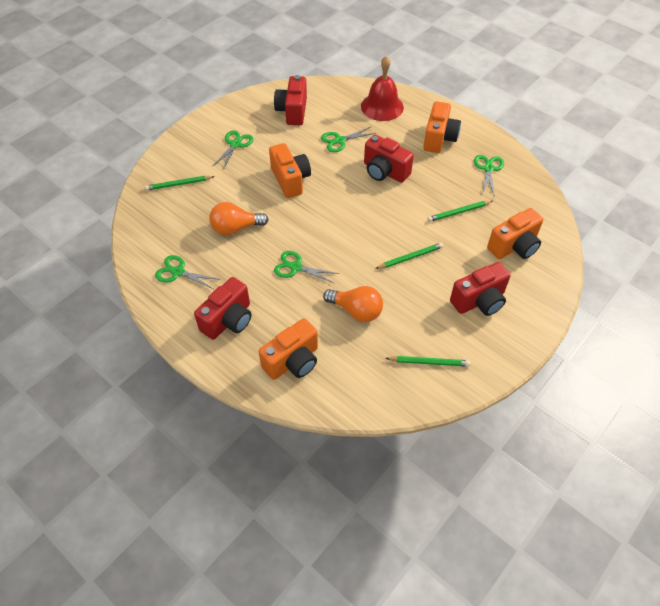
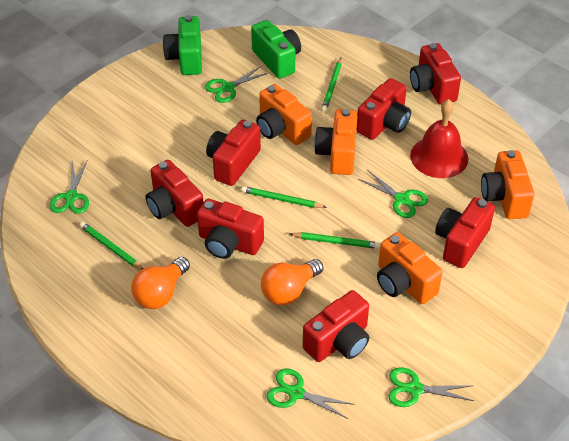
green camera: 0 -> 2
red camera: 4 -> 7

